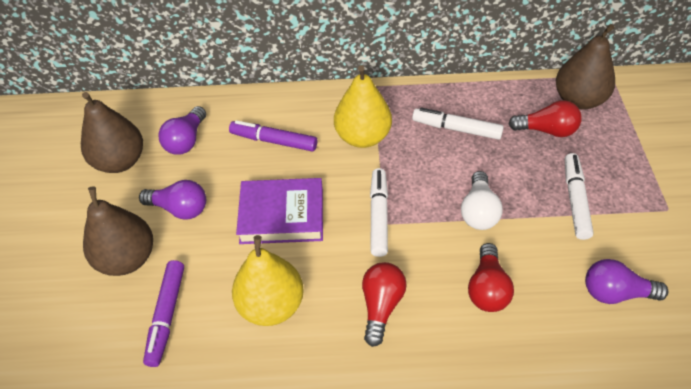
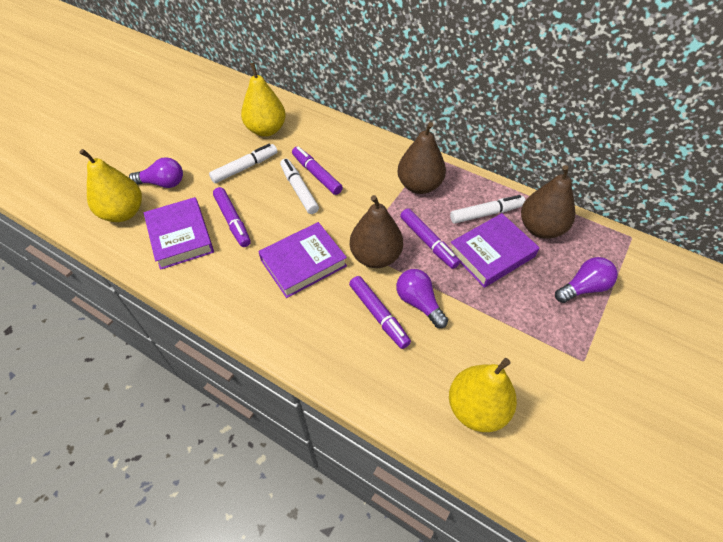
purple book: 1 -> 3
purple marker: 2 -> 4
red light bulb: 3 -> 0
white light bulb: 1 -> 0
yellow pear: 2 -> 3

